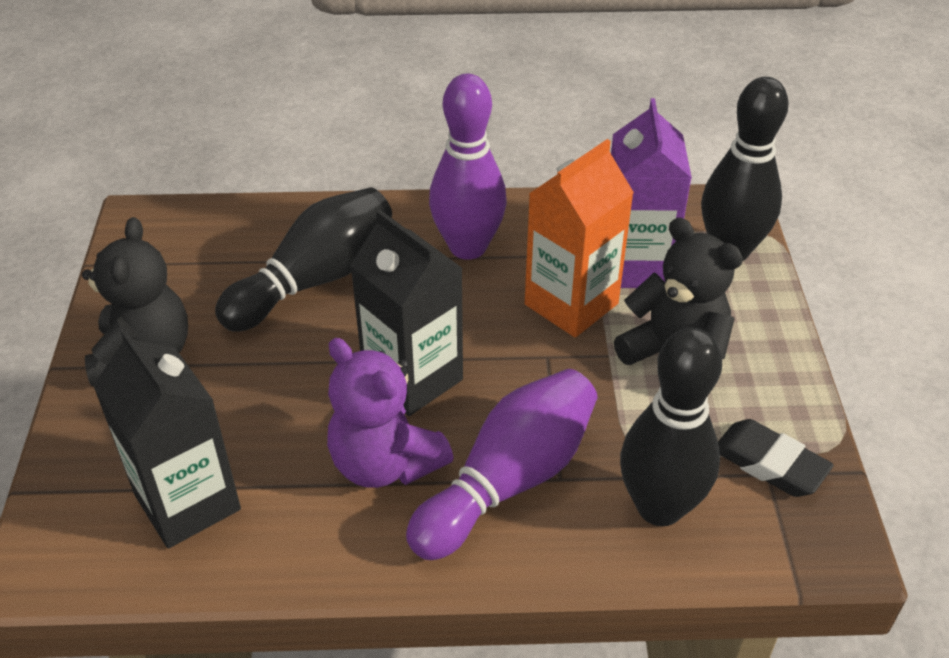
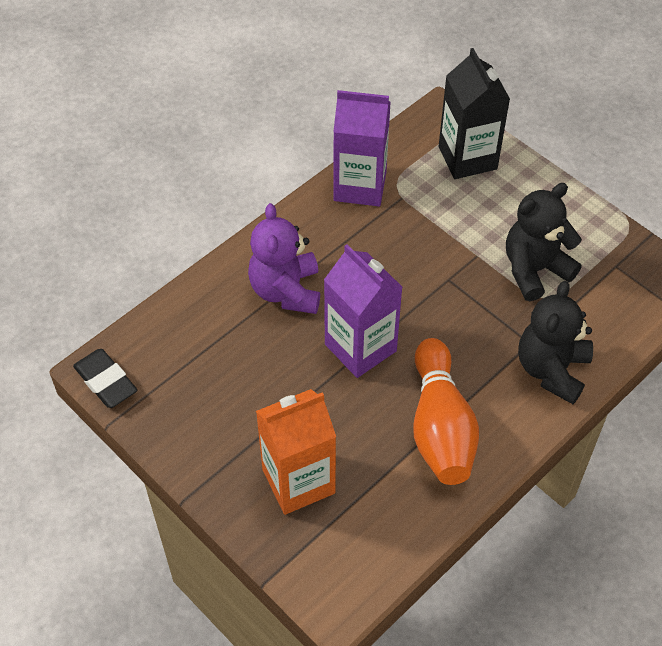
black bowling pin: 3 -> 0
black carton: 2 -> 1
orange bowling pin: 0 -> 1
purple bowling pin: 2 -> 0
purple carton: 1 -> 2

